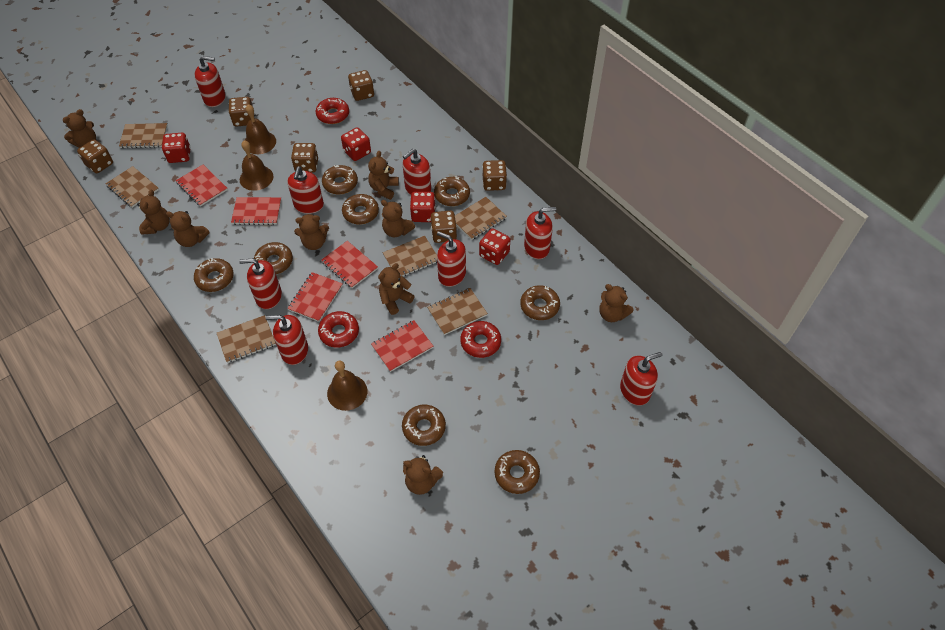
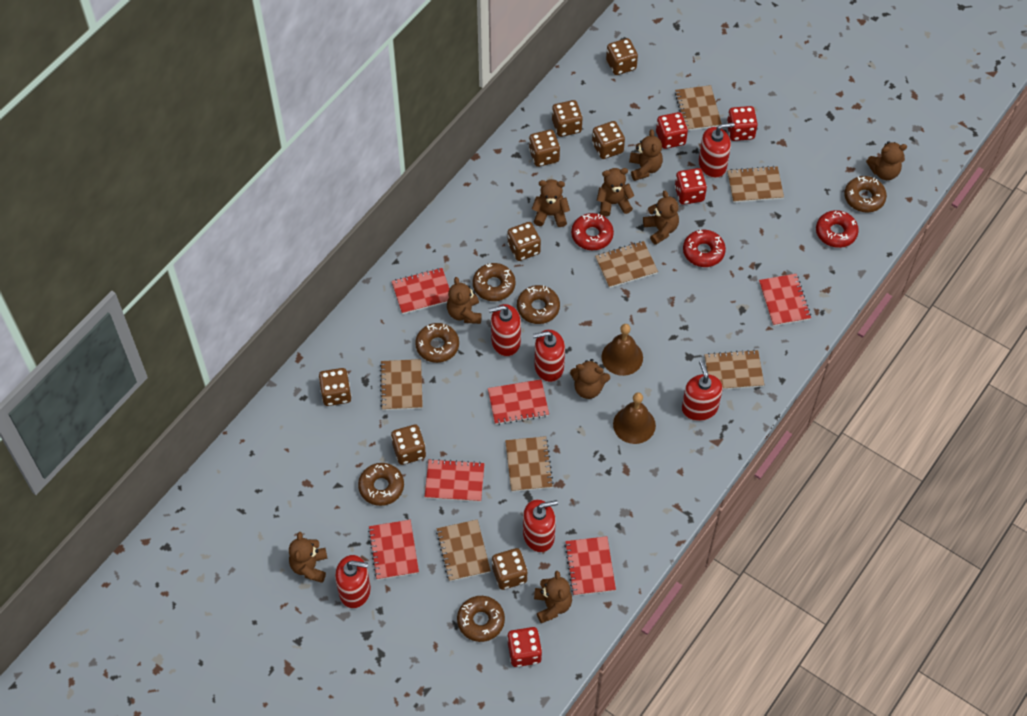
brown bell: 3 -> 2
brown dice: 6 -> 8
brown donut: 8 -> 6
brown notebook: 6 -> 7
red notebook: 5 -> 6
red soap dispenser: 8 -> 6

